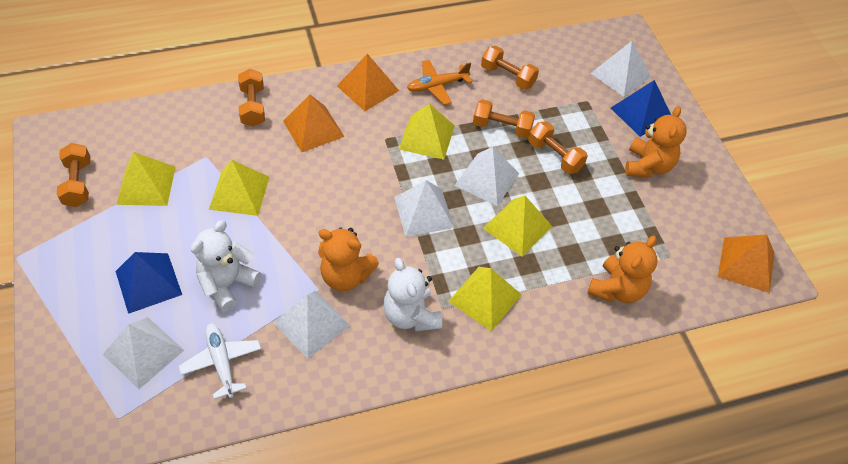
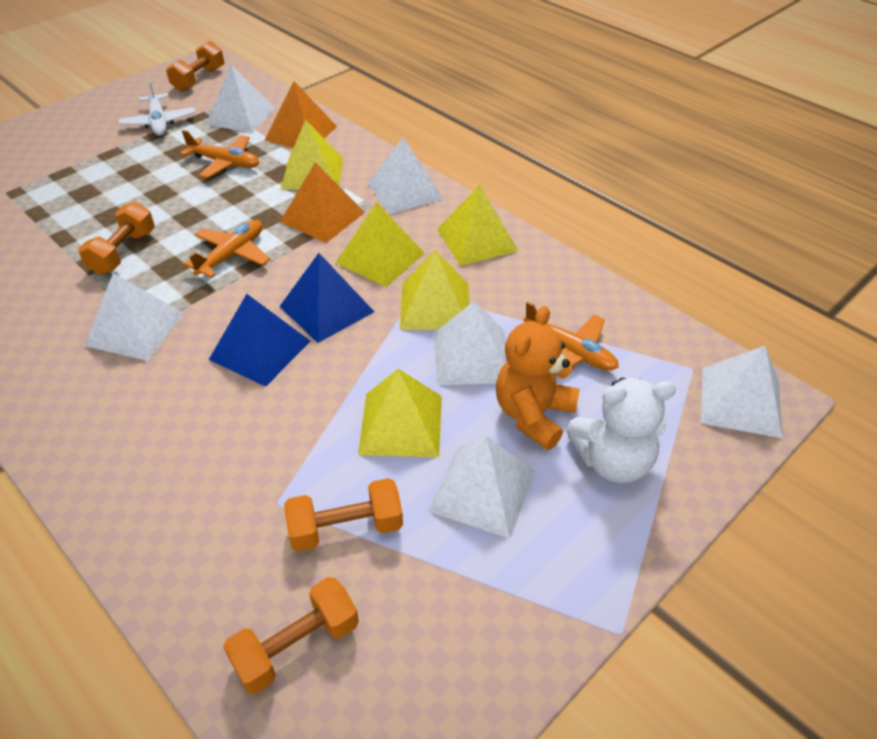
orange dumbbell: 5 -> 4
orange plane: 1 -> 3
orange pyramid: 3 -> 2
orange teddy bear: 3 -> 1
white pyramid: 5 -> 6
white teddy bear: 2 -> 1

